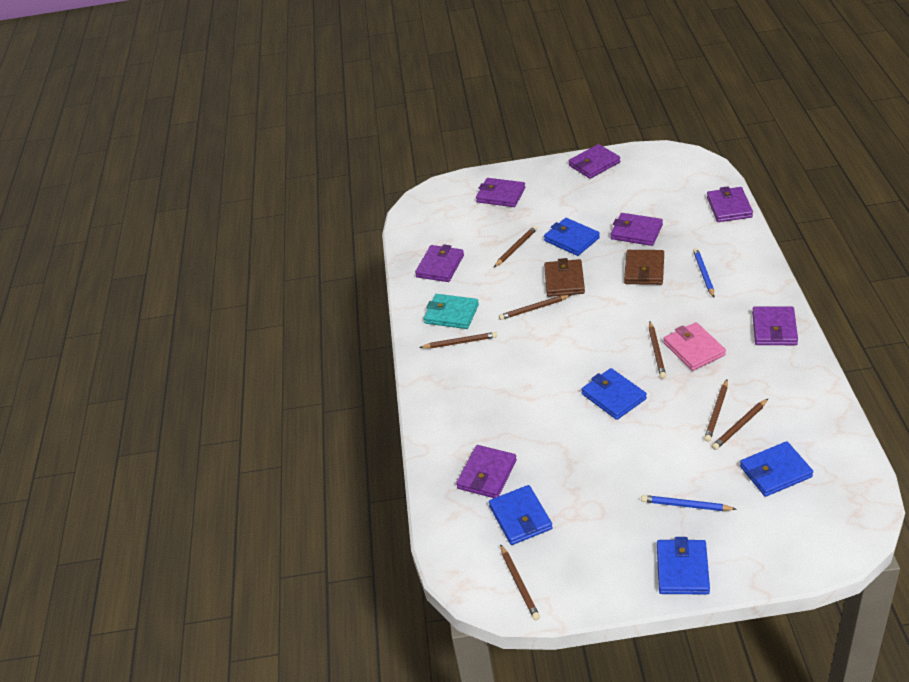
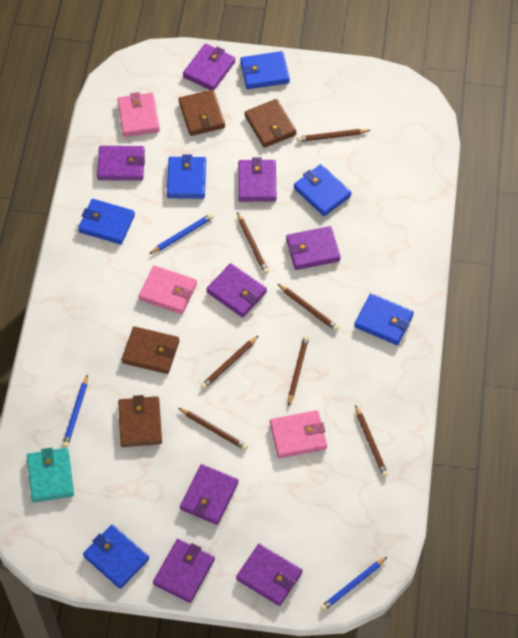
blue pencil: 2 -> 3
blue wallet: 5 -> 6
brown wallet: 2 -> 4
pink wallet: 1 -> 3
purple wallet: 7 -> 8

